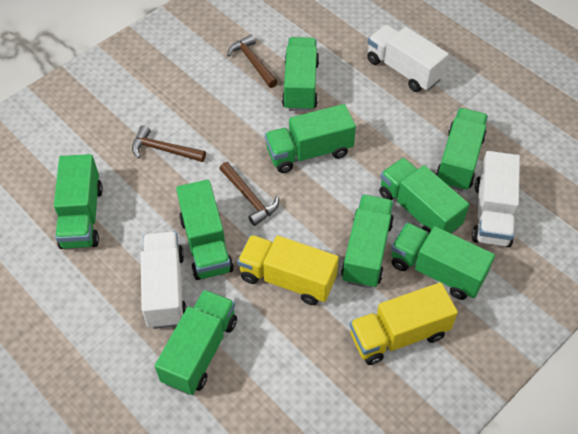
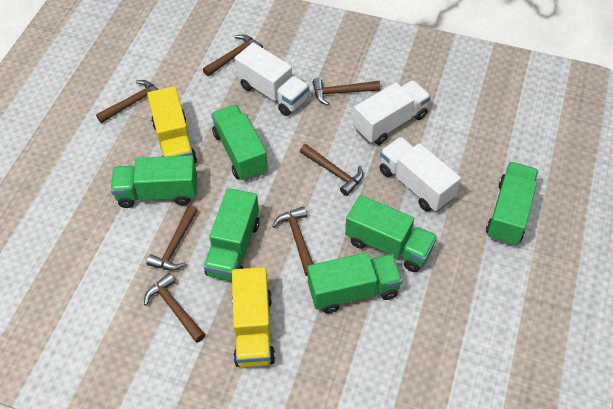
brown hammer: 3 -> 7
green truck: 9 -> 6

